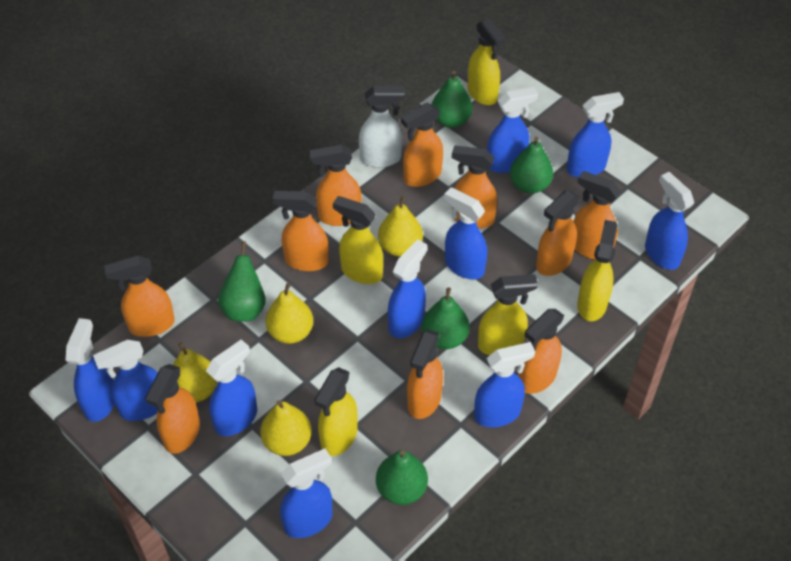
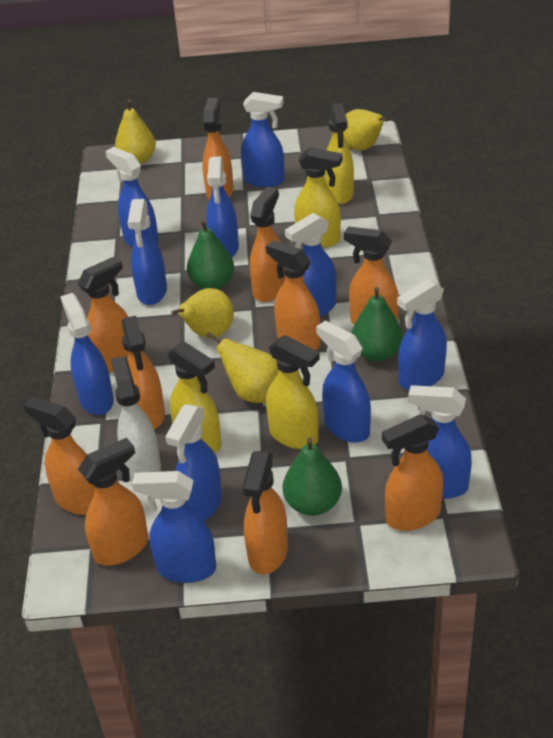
blue spray bottle: 10 -> 11
green pear: 5 -> 3
yellow spray bottle: 5 -> 4

